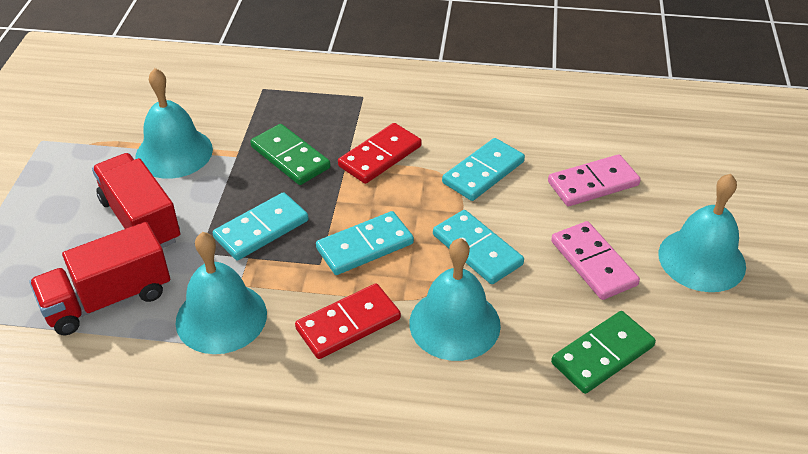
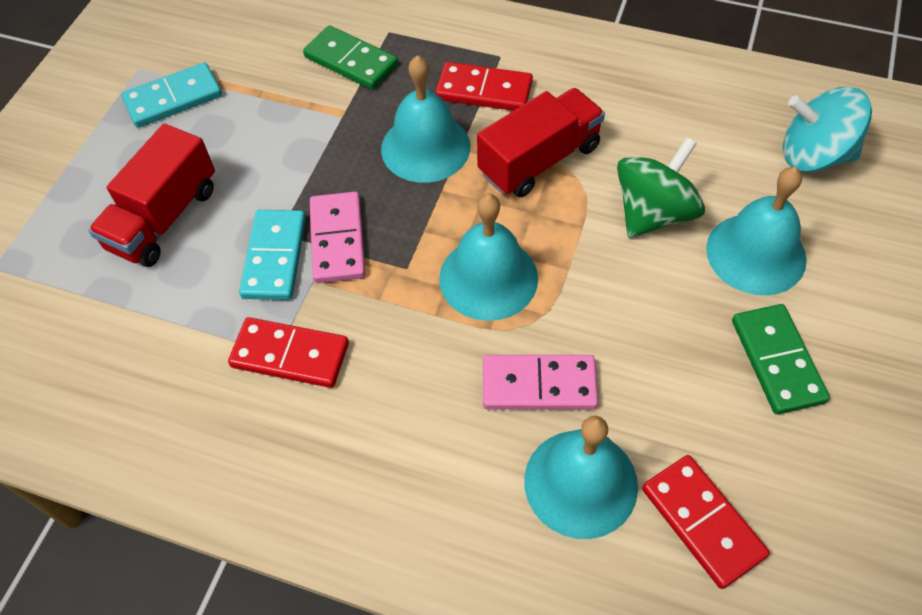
green spinning top: 0 -> 1
red domino: 2 -> 3
turquoise domino: 4 -> 2
turquoise spinning top: 0 -> 1

